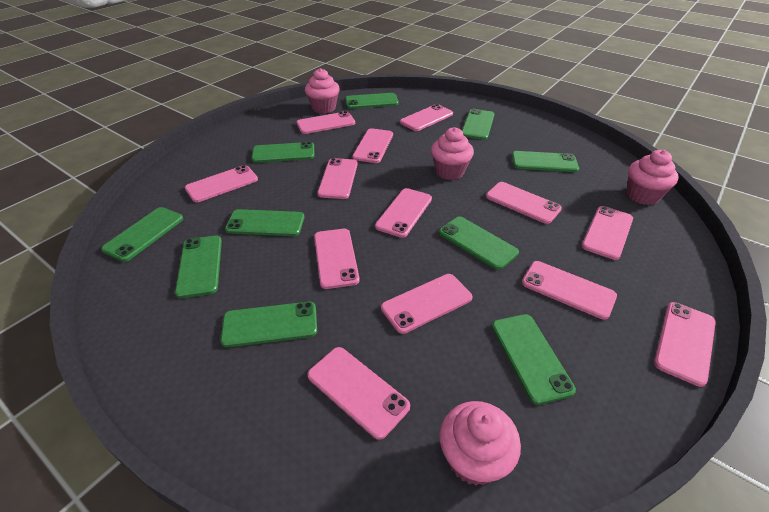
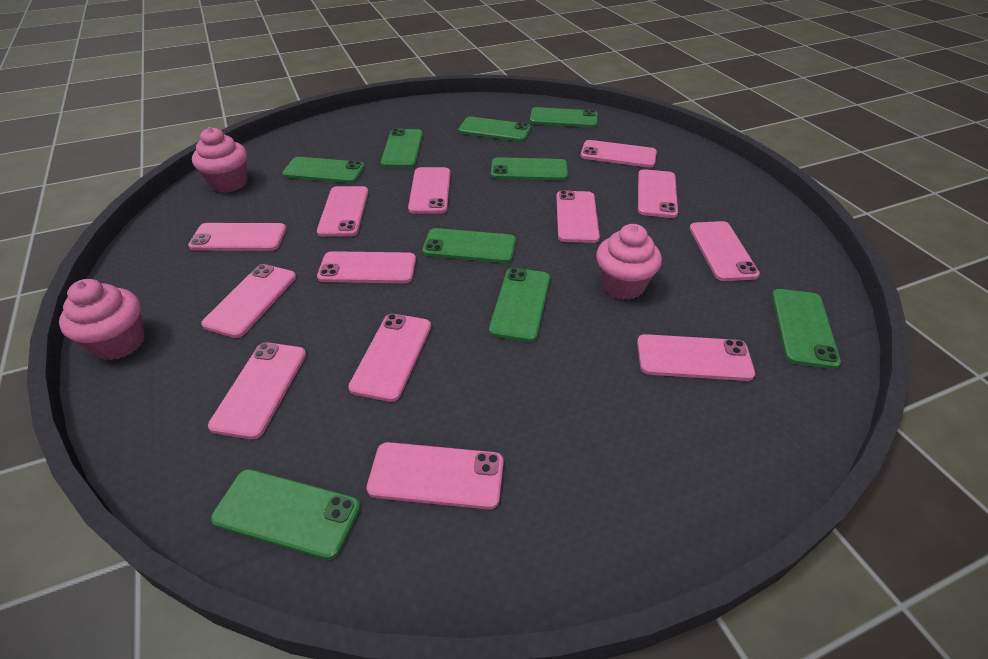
green phone: 10 -> 9
pink cupcake: 4 -> 3

